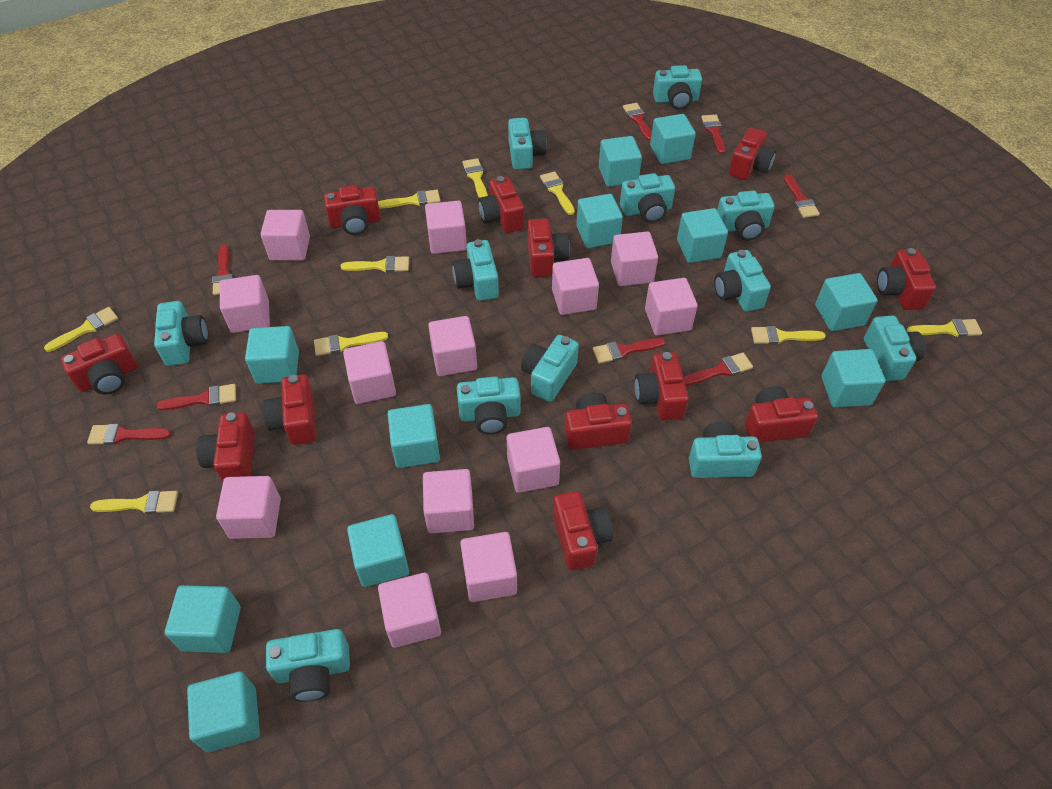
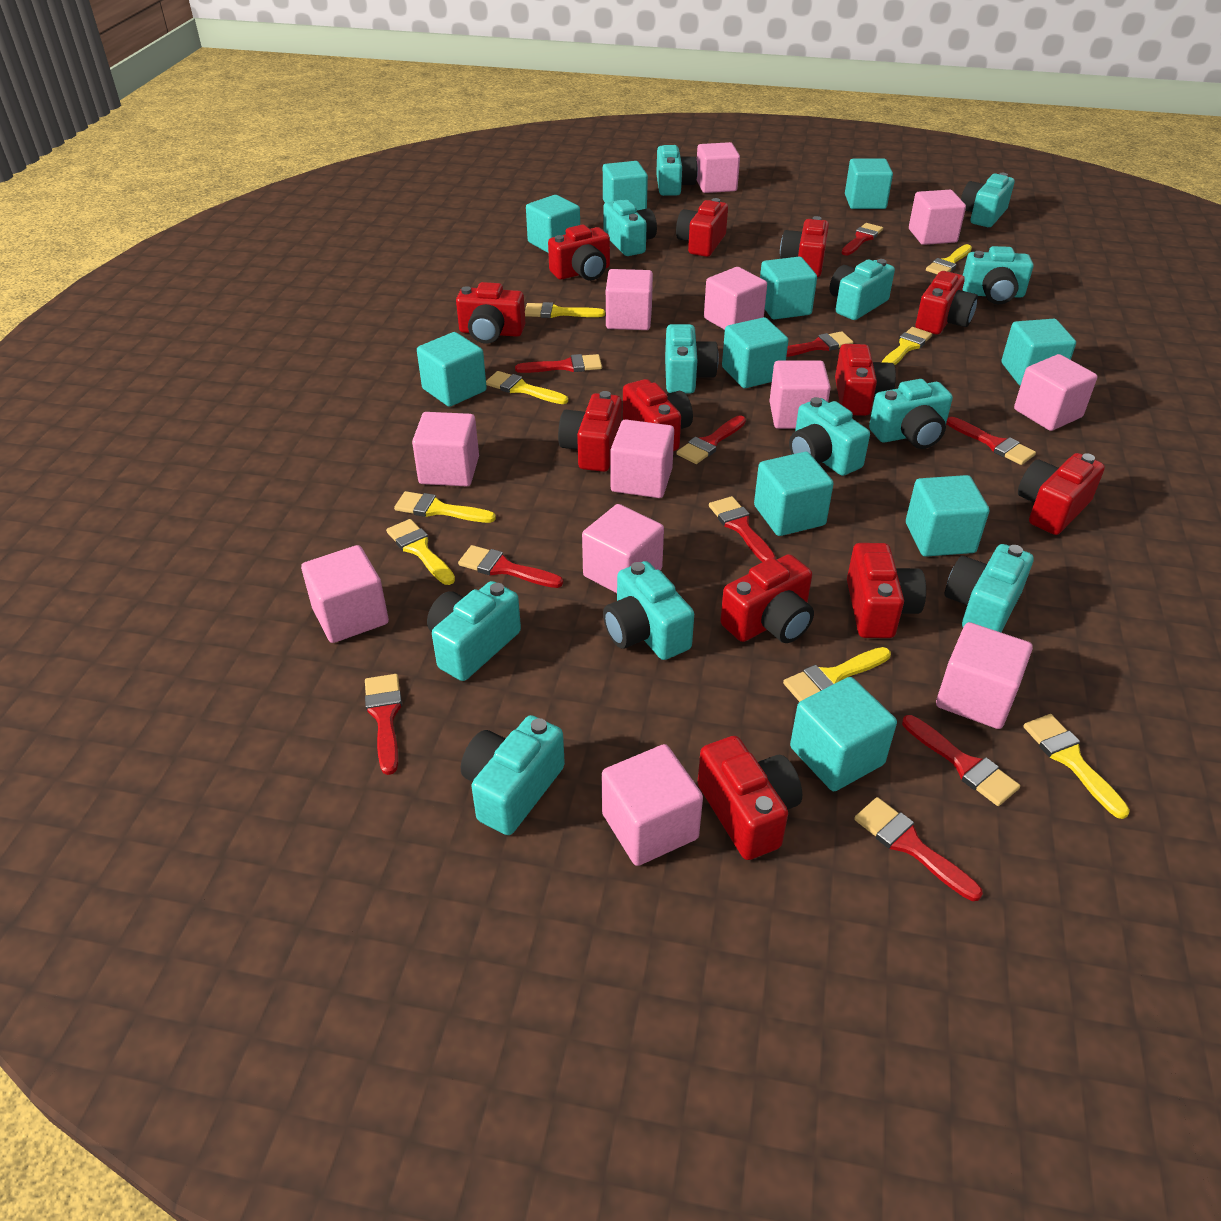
pink cube: 13 -> 12
red brush: 8 -> 10
turquoise cube: 11 -> 10
yellow brush: 9 -> 8

